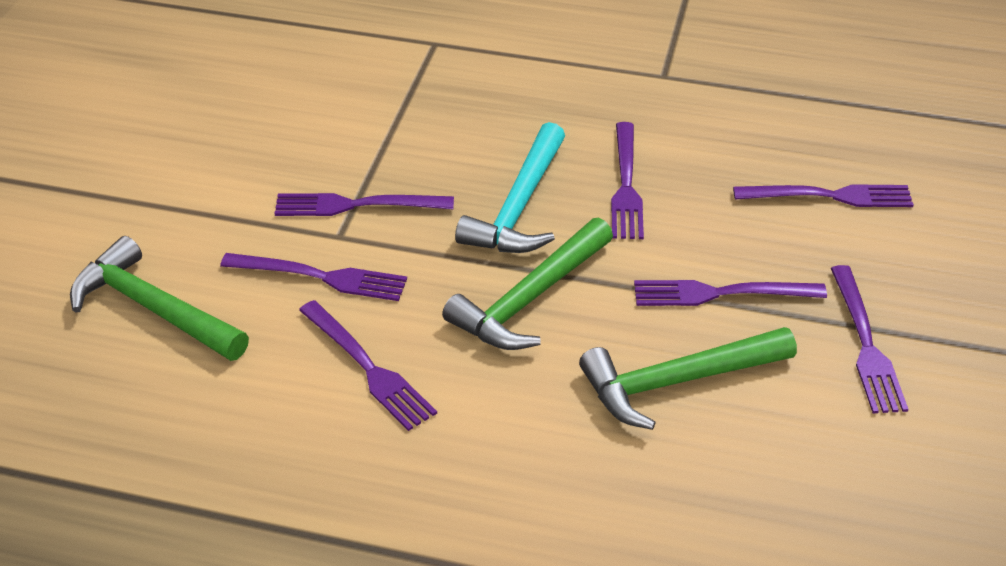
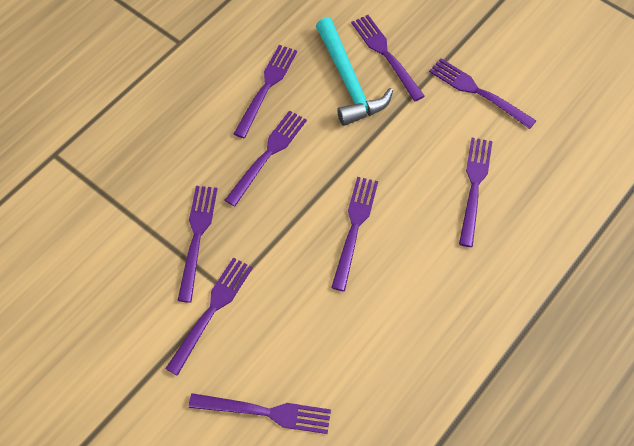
green hammer: 3 -> 0
purple fork: 7 -> 9

